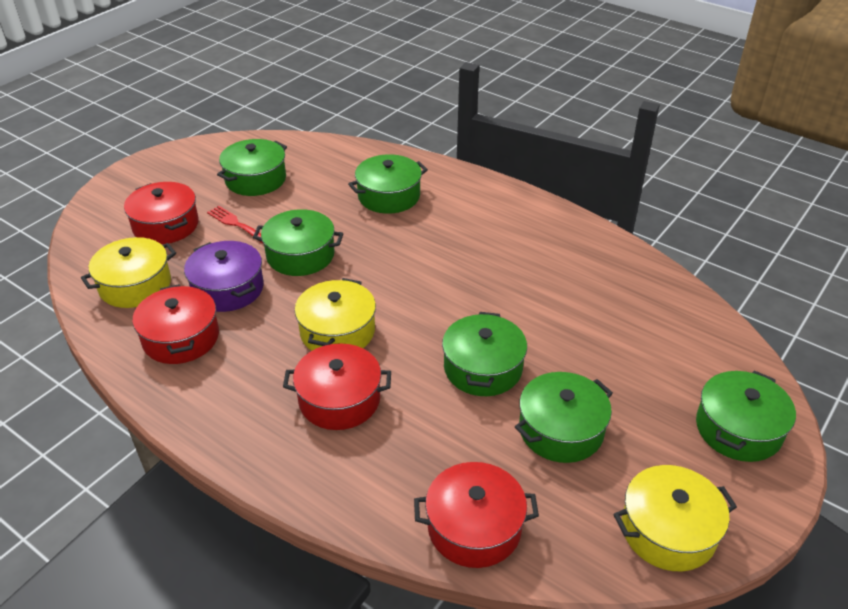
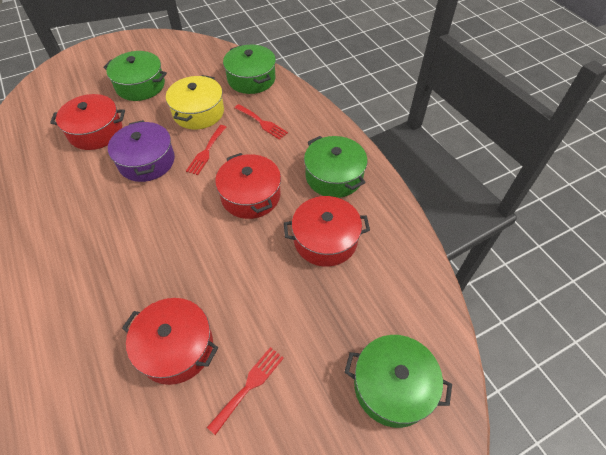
green pot: 6 -> 4
red fork: 1 -> 3
yellow pot: 3 -> 1

